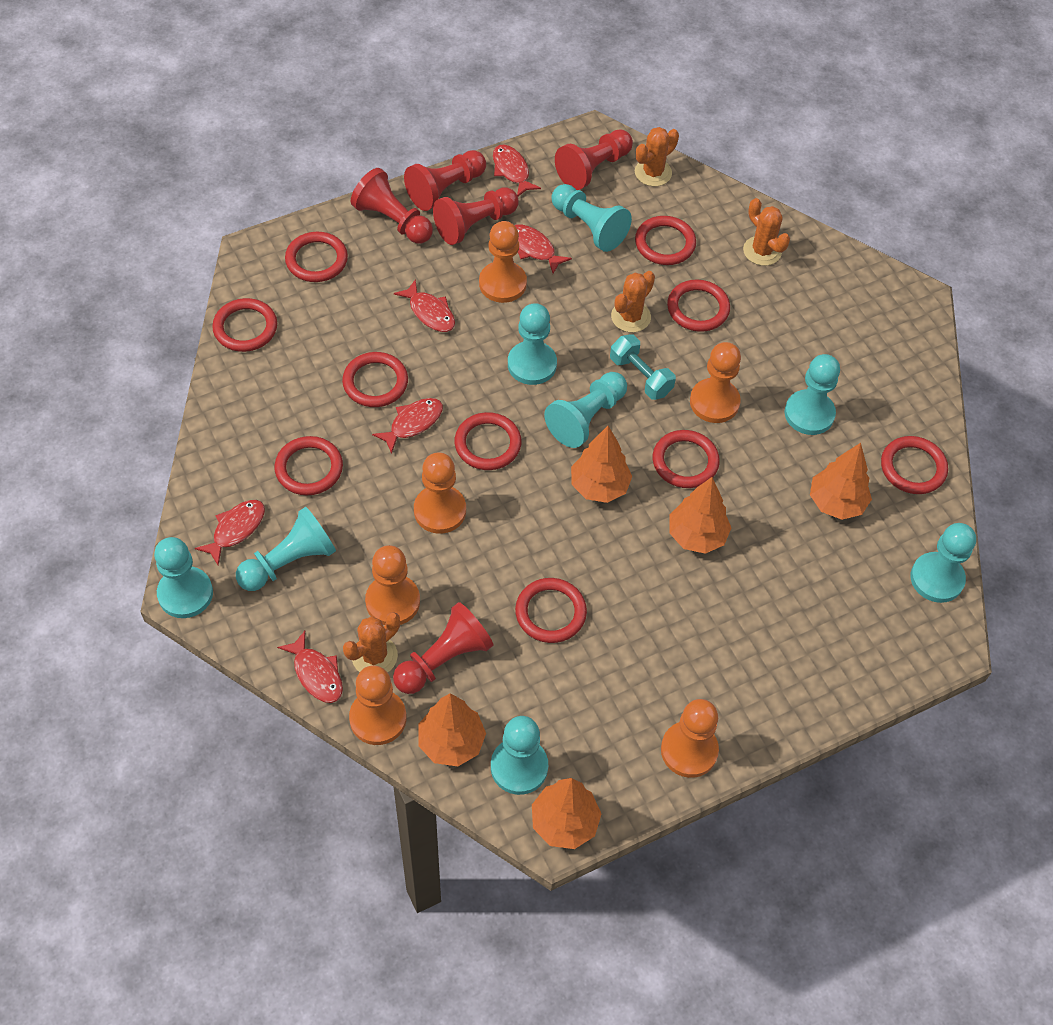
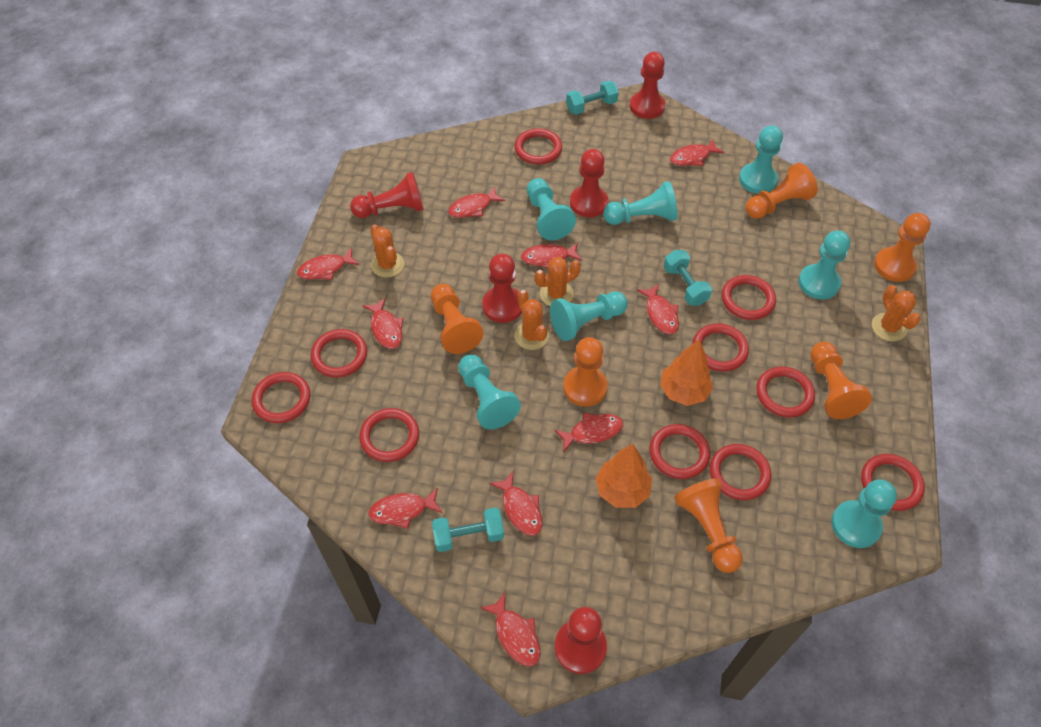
orange tree: 5 -> 2
red fish: 6 -> 10
turquoise dumbbell: 1 -> 3
turquoise pawn: 8 -> 7

